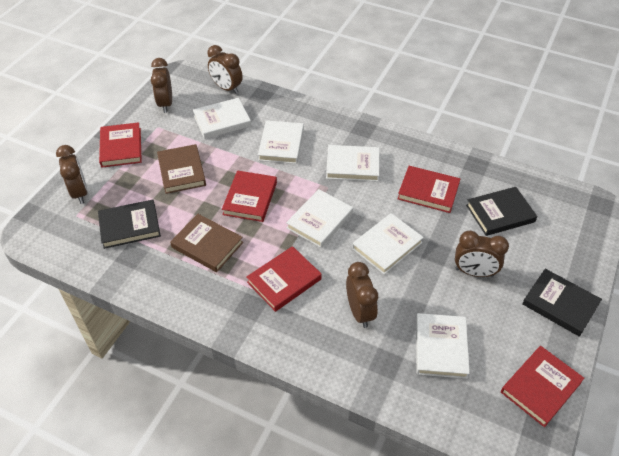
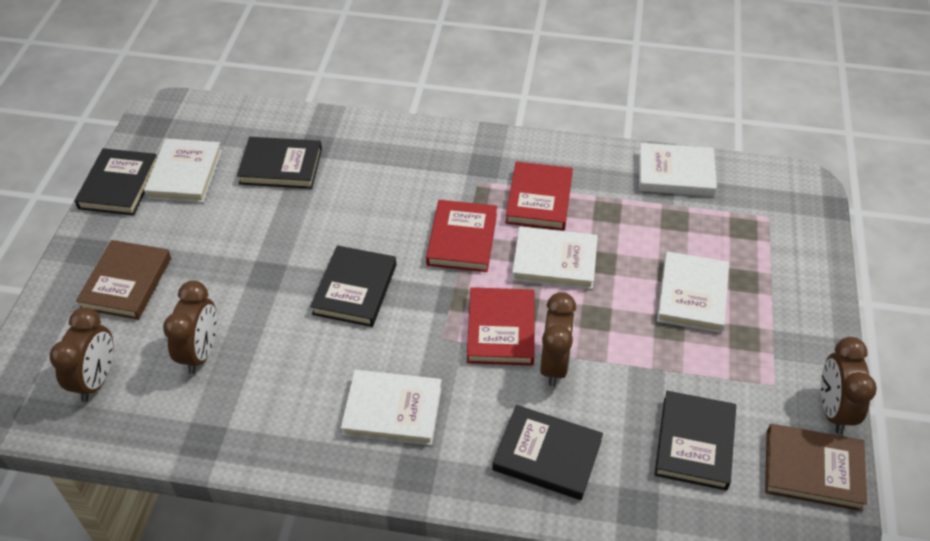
black book: 3 -> 5
brown clock: 5 -> 4
red book: 5 -> 3
white book: 6 -> 5

